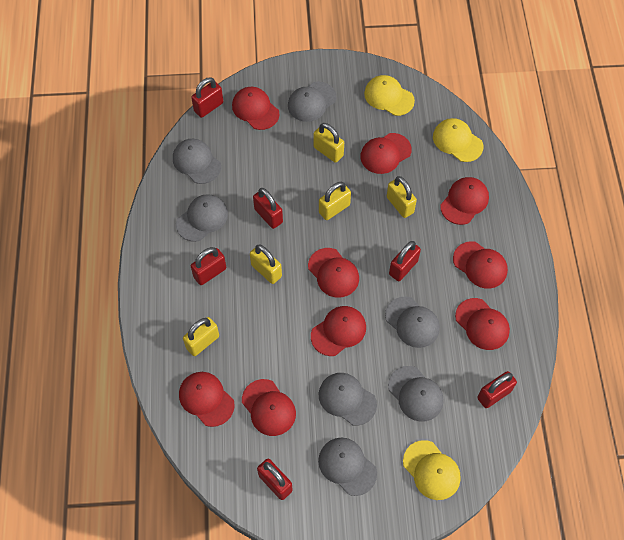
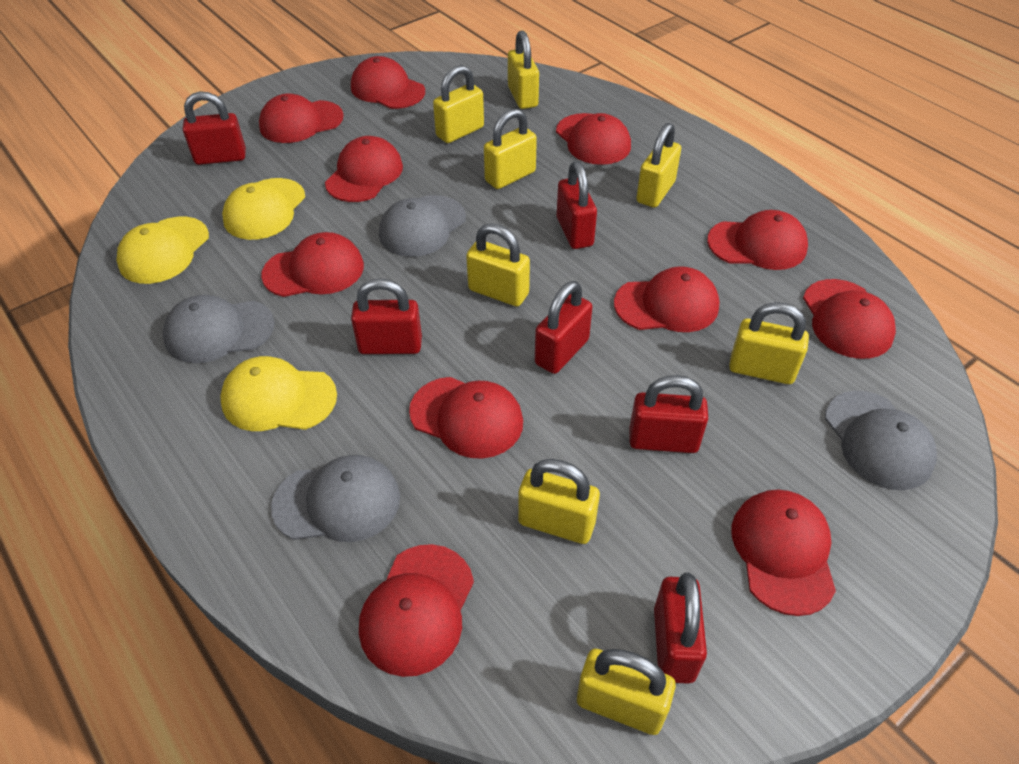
grey cap: 7 -> 4
red cap: 9 -> 11
yellow padlock: 5 -> 8

